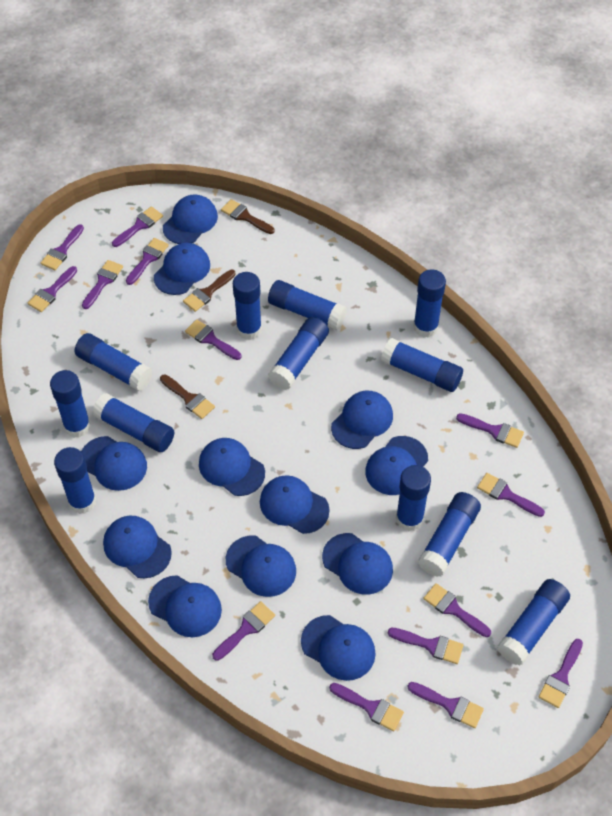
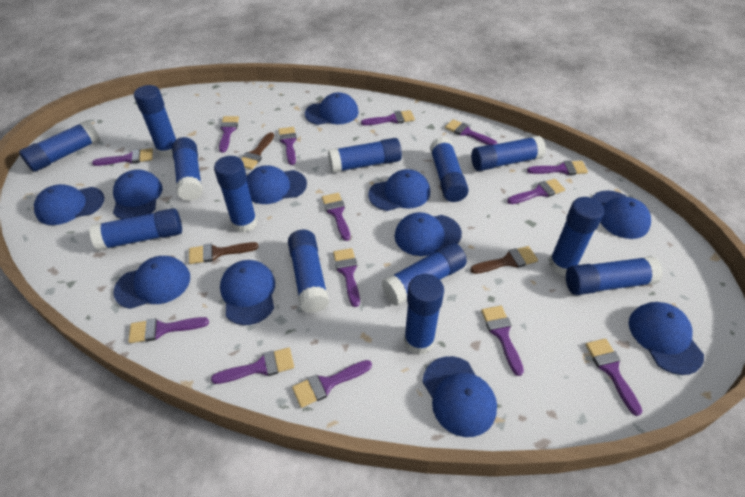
blue cap: 12 -> 11
blue glue stick: 12 -> 13

